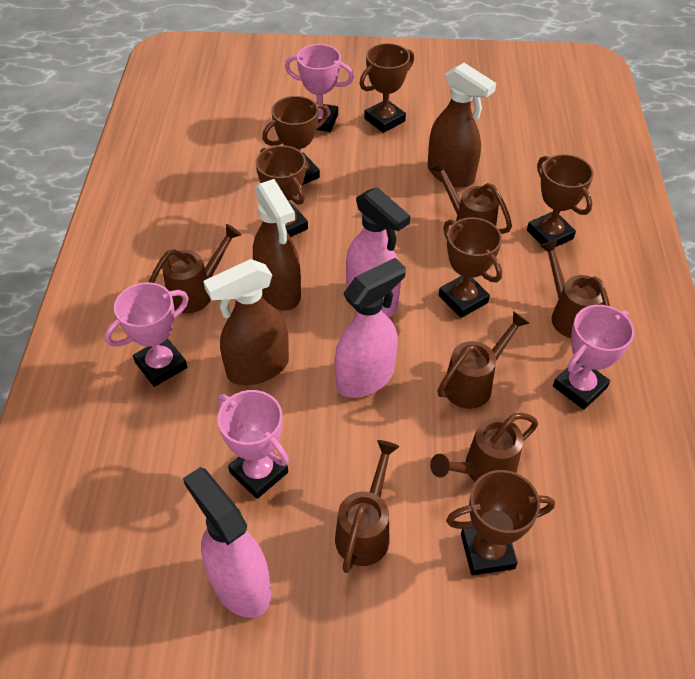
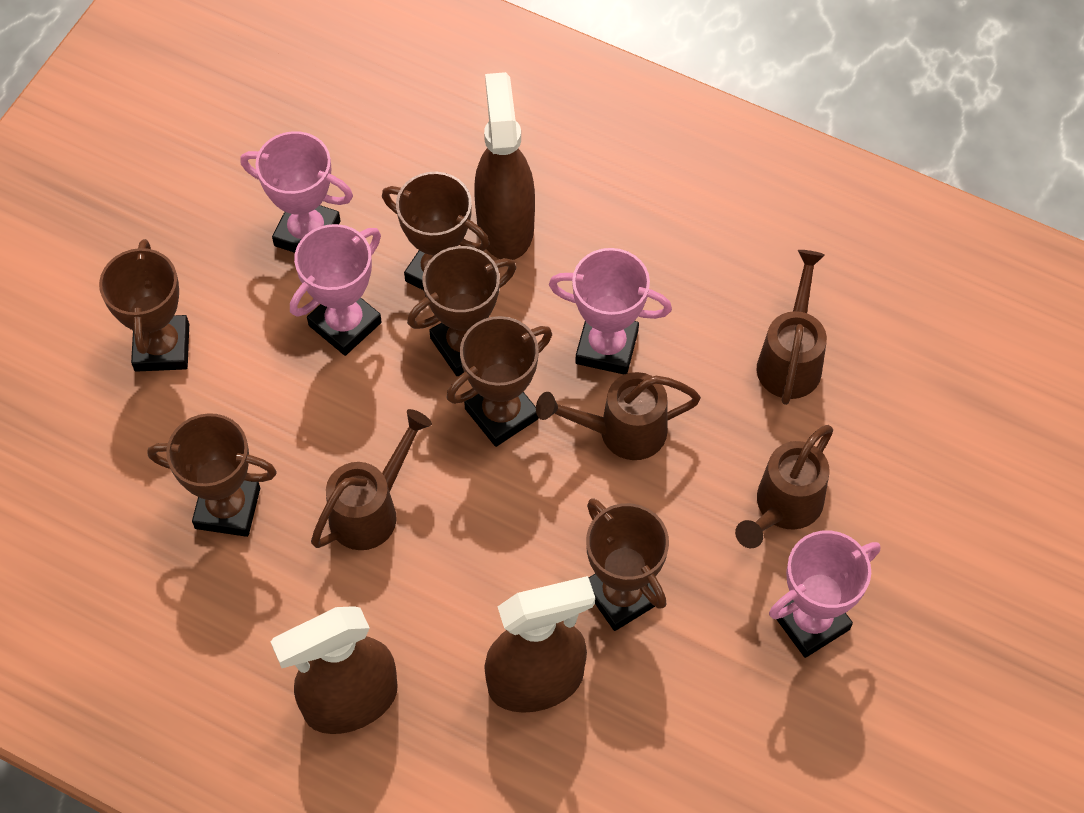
brown watering can: 6 -> 4
pink spray bottle: 3 -> 0

